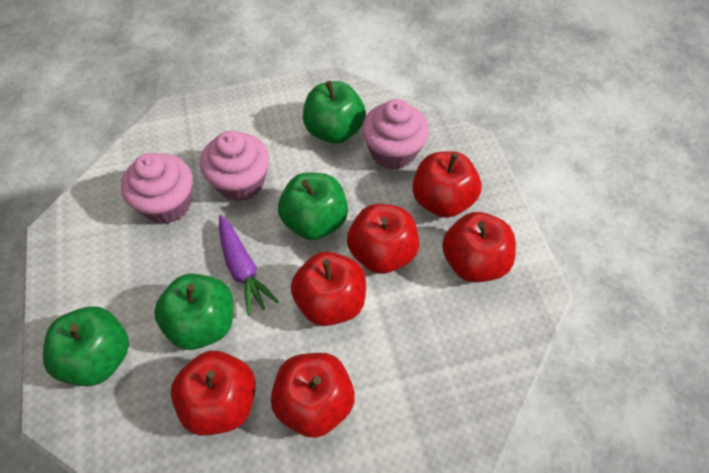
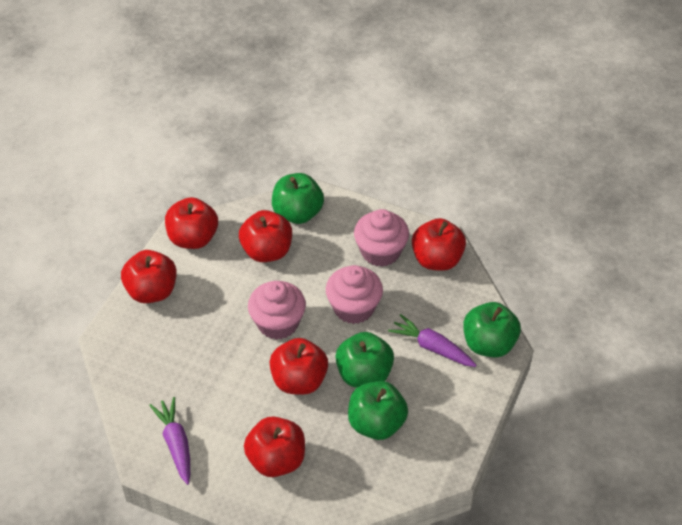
purple carrot: 1 -> 2

